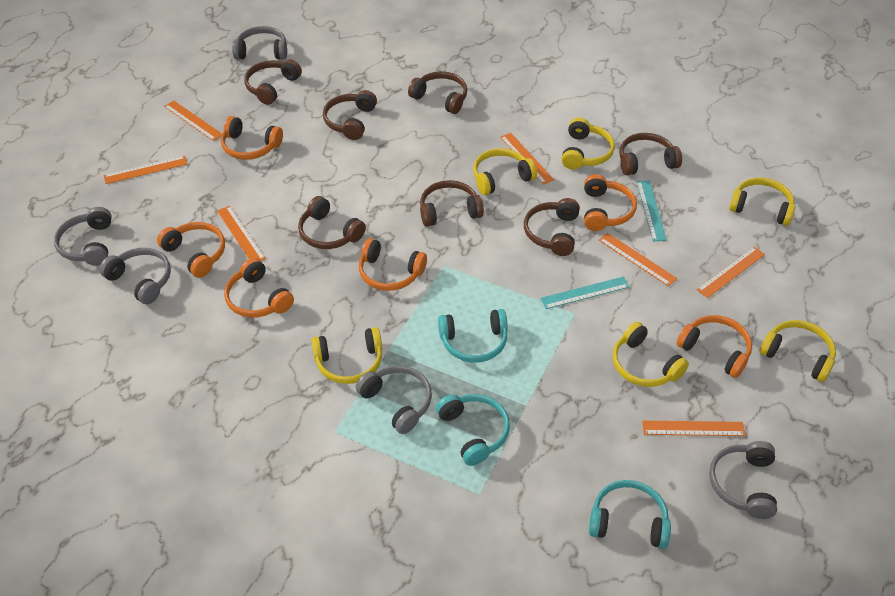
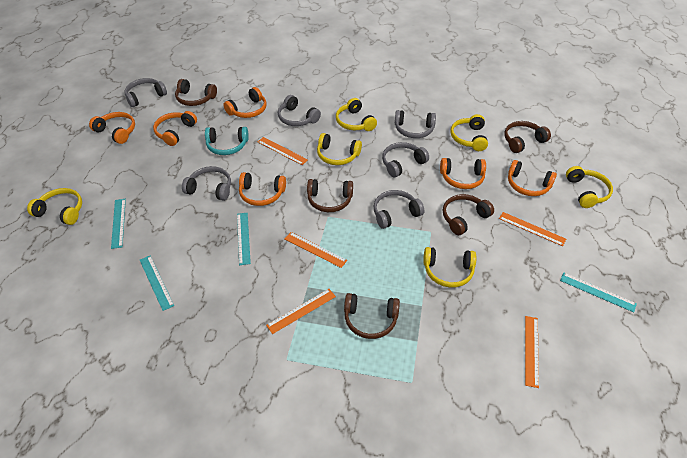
brown headphones: 7 -> 5
grey headphones: 5 -> 6
orange ruler: 7 -> 5
turquoise headphones: 3 -> 1
turquoise ruler: 2 -> 4

